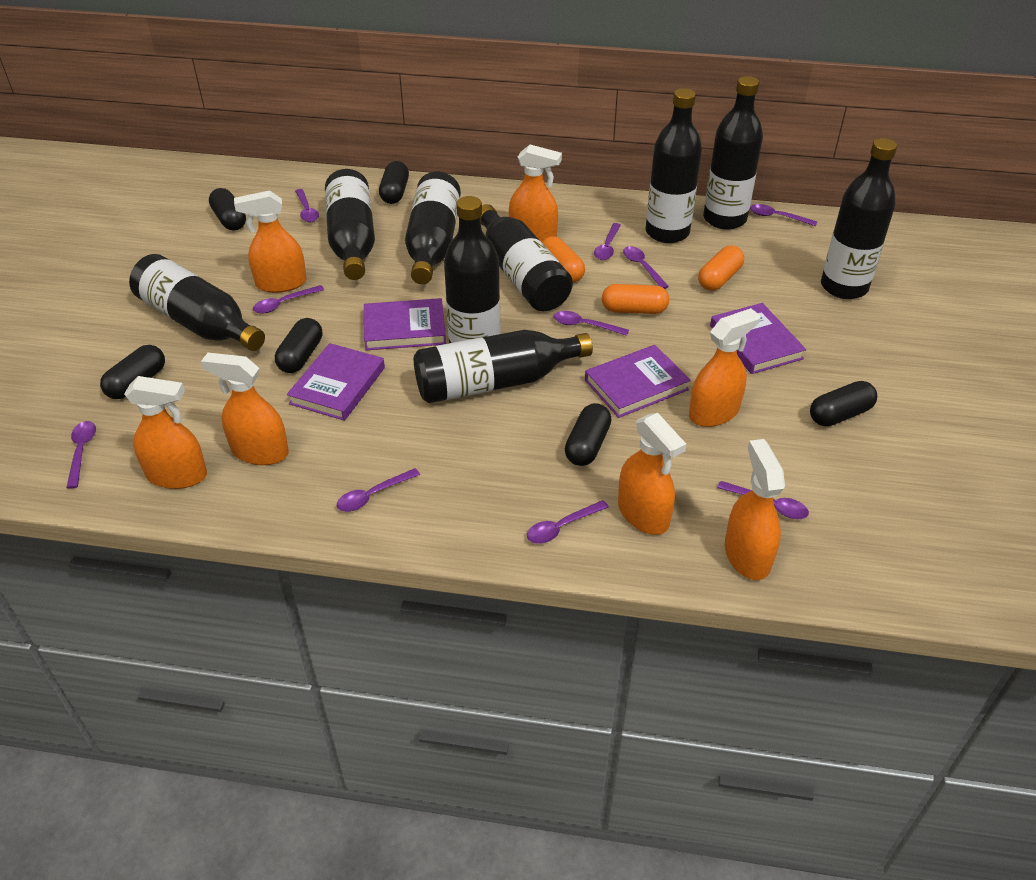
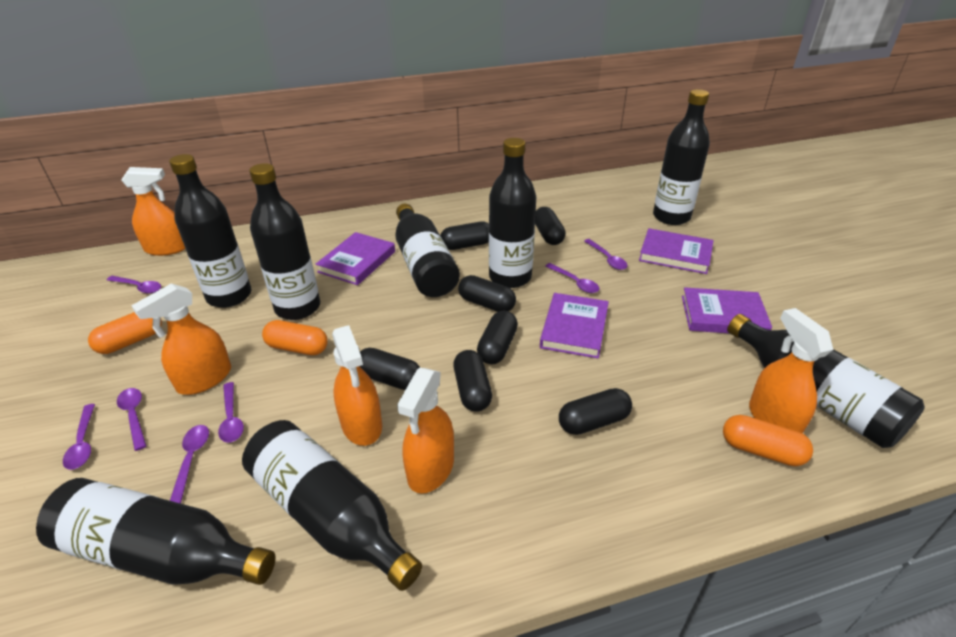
black bottle: 9 -> 8
black capsule: 6 -> 7
orange spray bottle: 7 -> 5
purple spoon: 10 -> 7

